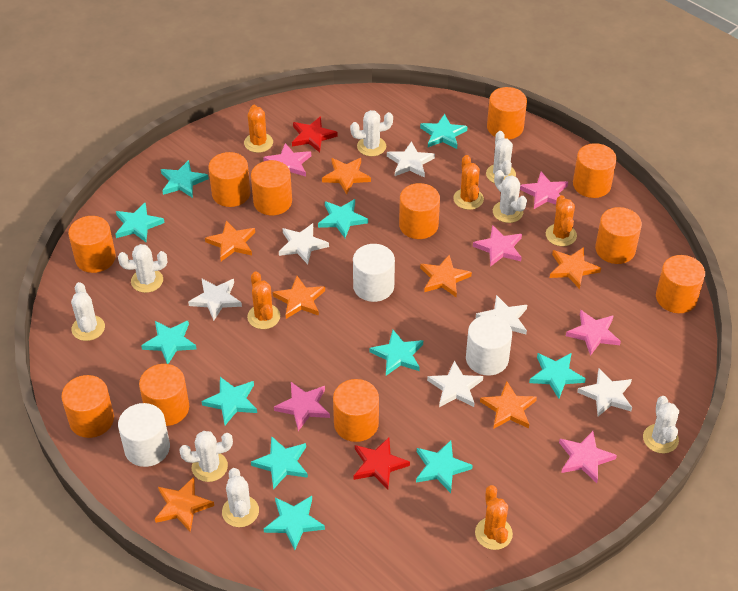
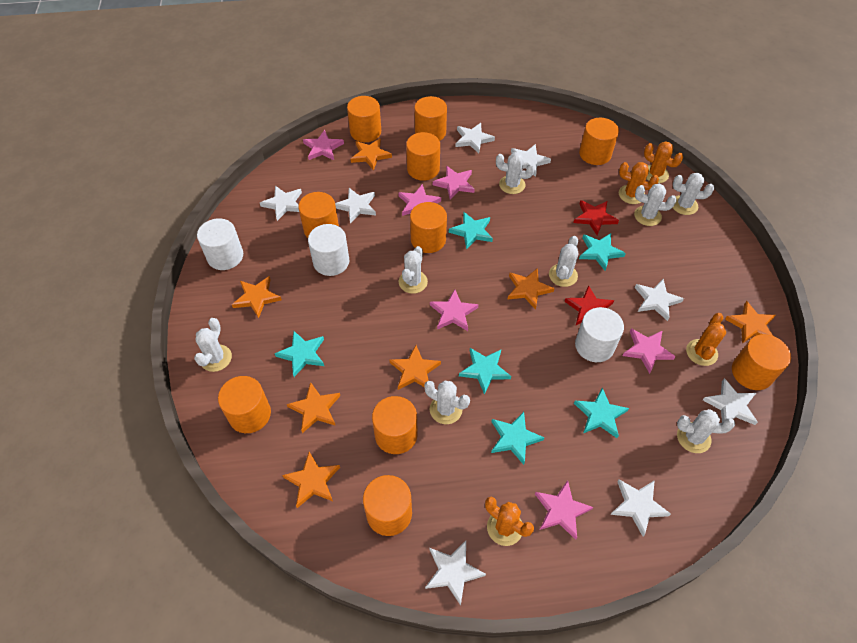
orange cactus: 5 -> 4
orange cylinder: 11 -> 10
turquoise star: 11 -> 6
white star: 6 -> 8

